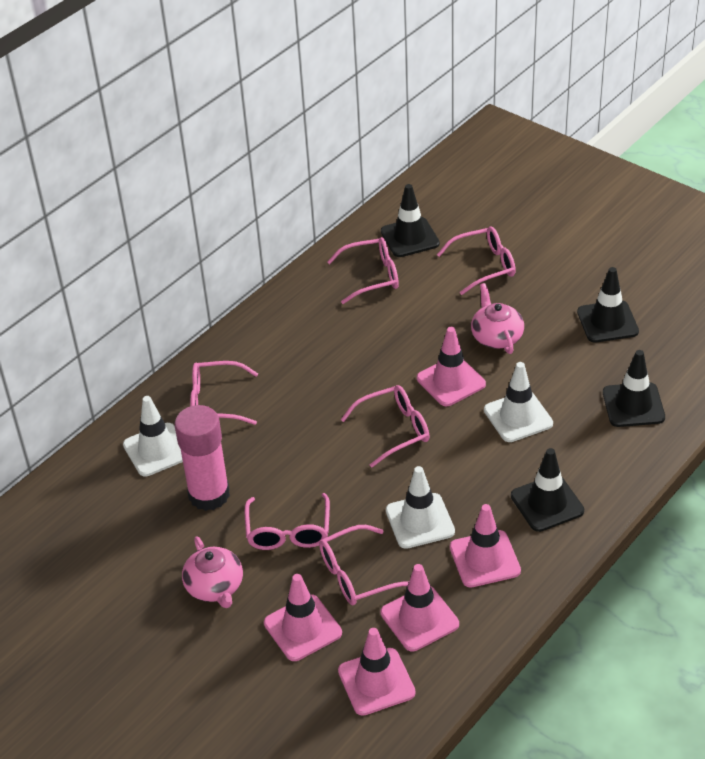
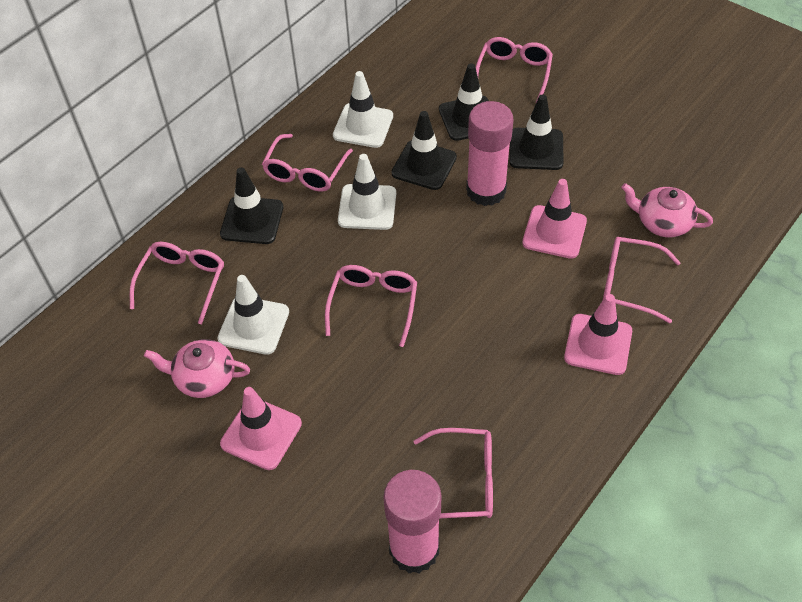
pink glue stick: 1 -> 2
pink traffic cone: 5 -> 3

